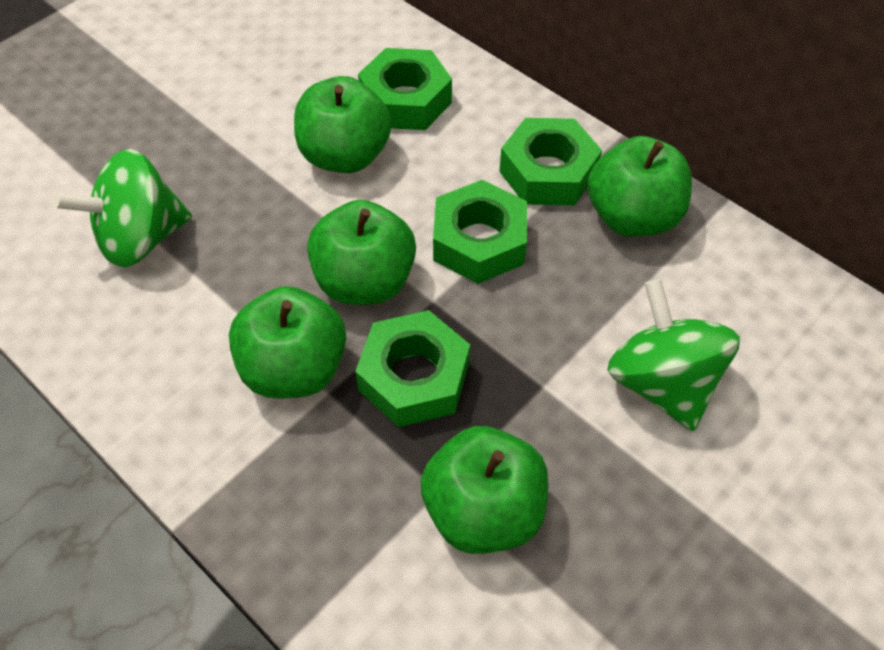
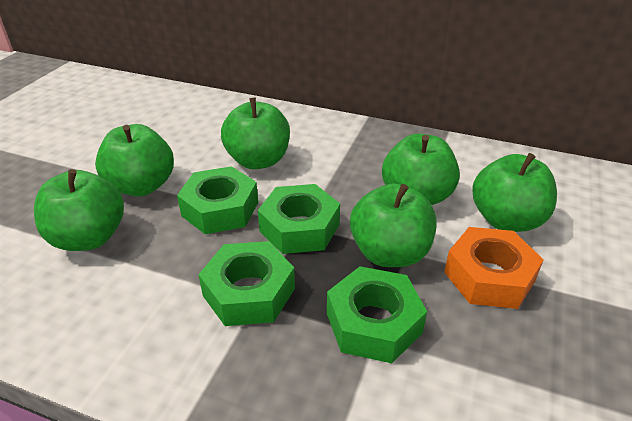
green apple: 5 -> 6
green spinning top: 2 -> 0
orange nut: 0 -> 1

